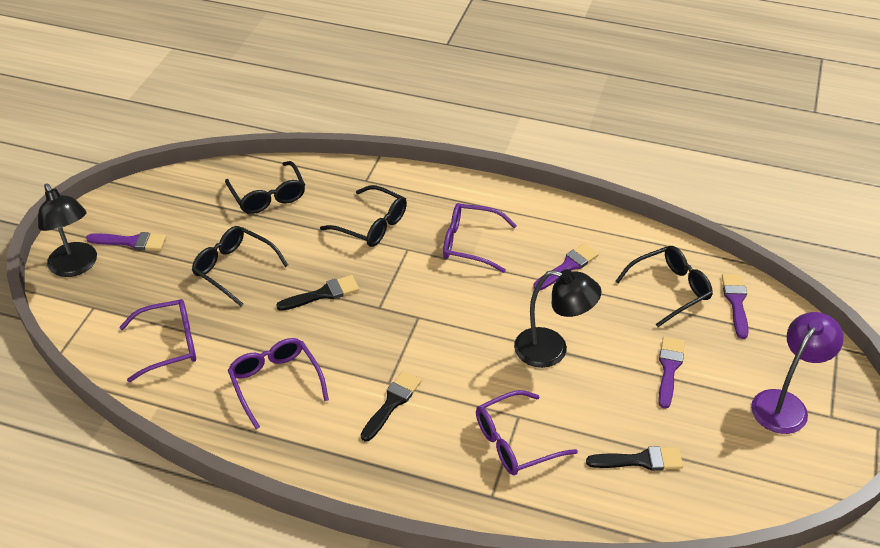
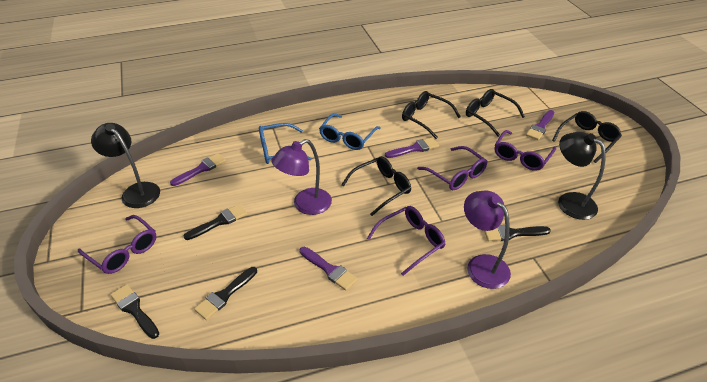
black brush: 3 -> 4
blue glasses: 0 -> 2
purple lamp: 1 -> 2

